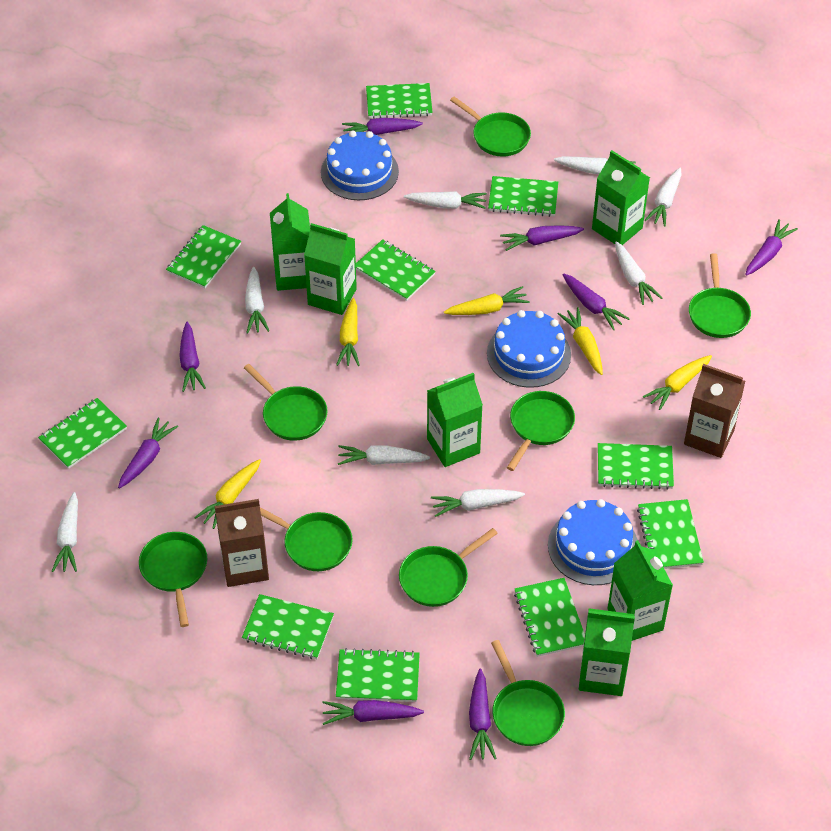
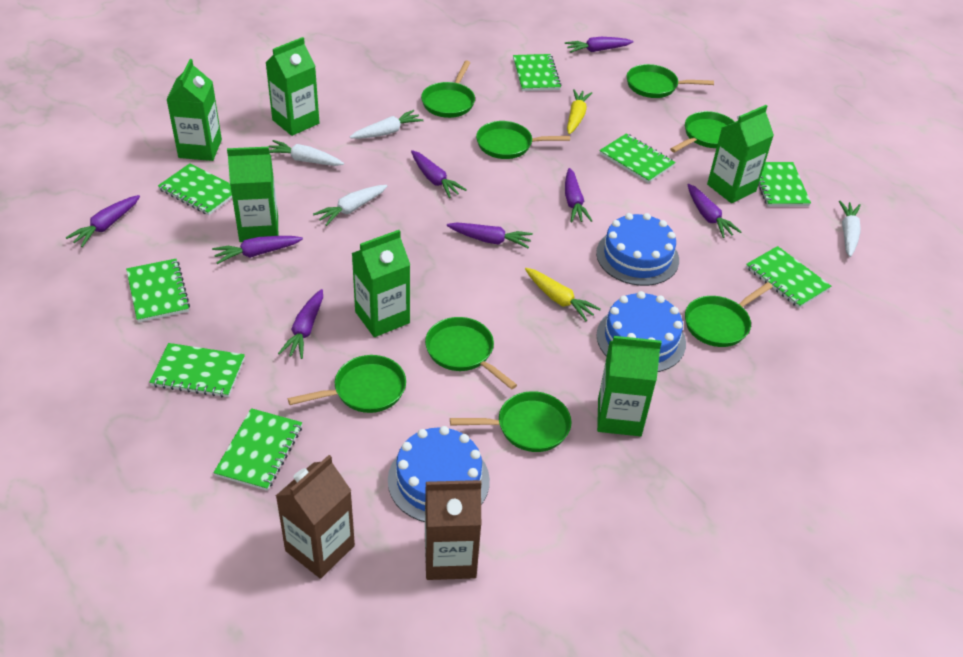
green notebook: 10 -> 8
white carrot: 8 -> 4
yellow carrot: 5 -> 2

